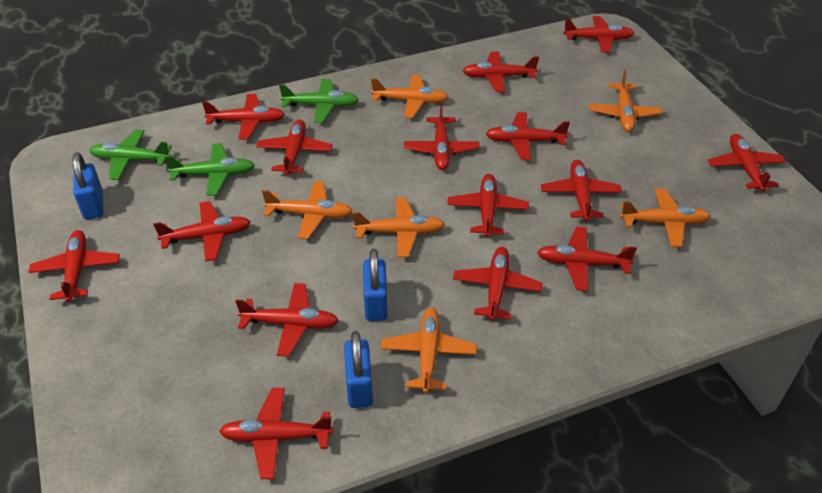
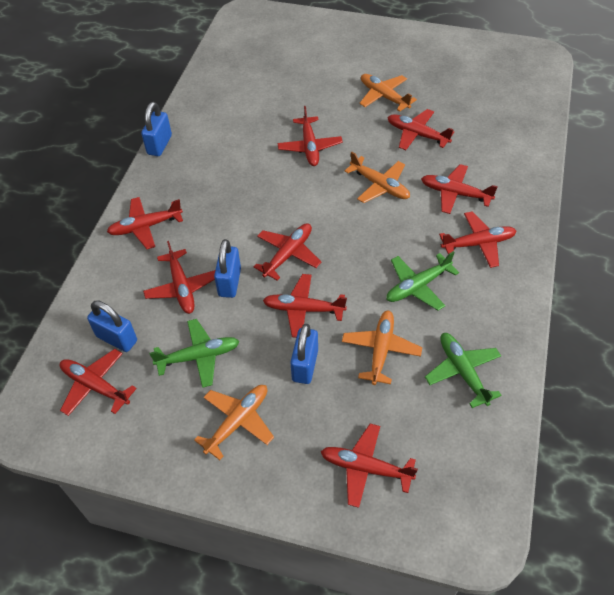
blue padlock: 3 -> 4
orange plane: 6 -> 4
red plane: 15 -> 10

